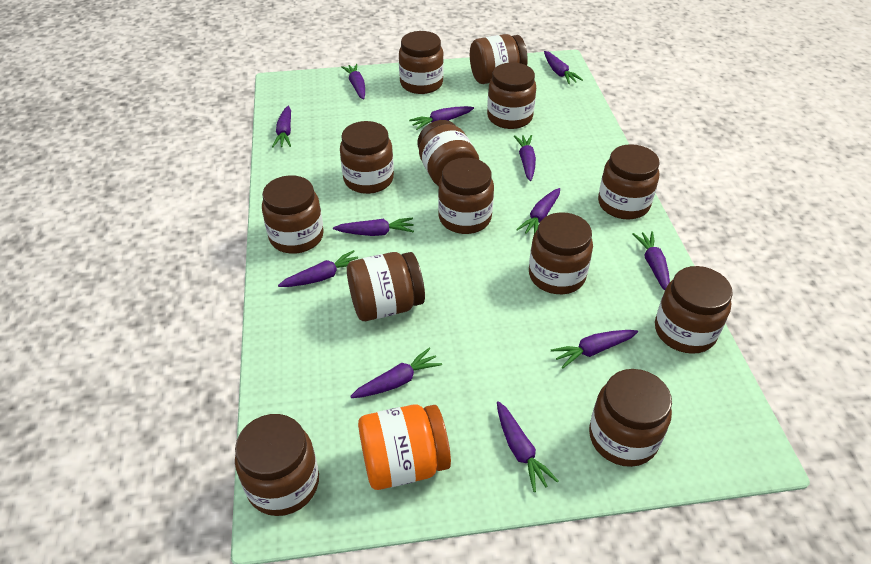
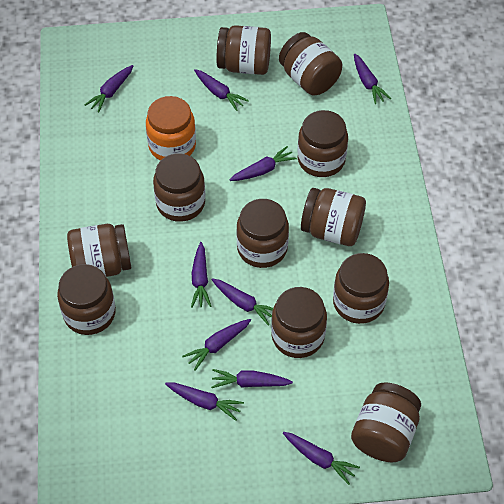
brown jar: 13 -> 11
purple carrot: 12 -> 10

